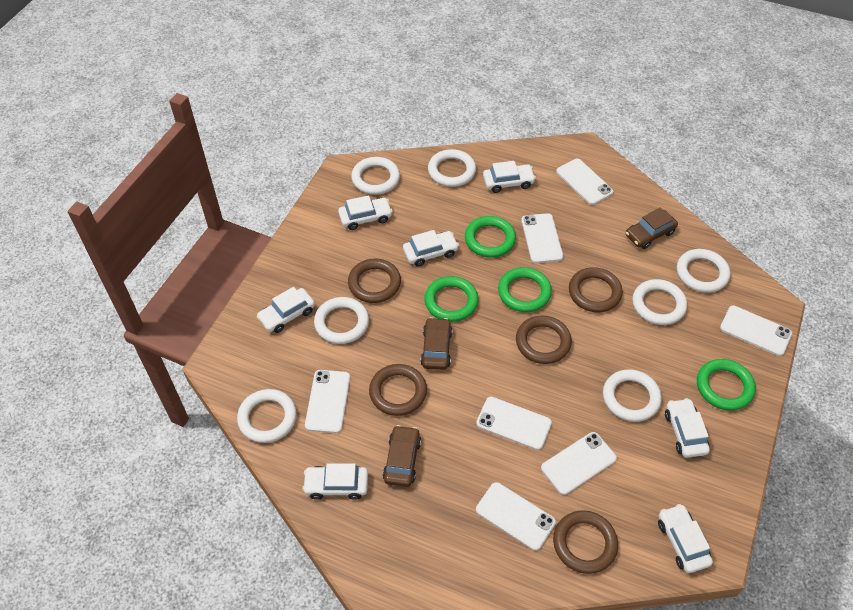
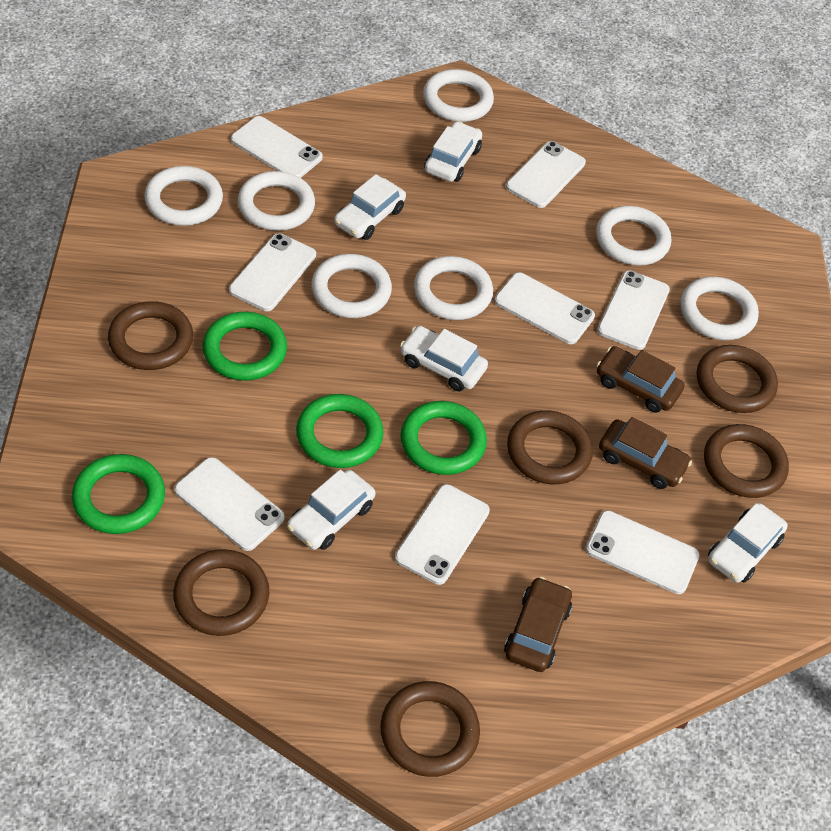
brown ring: 5 -> 6
white car: 7 -> 5
white phone: 7 -> 8

